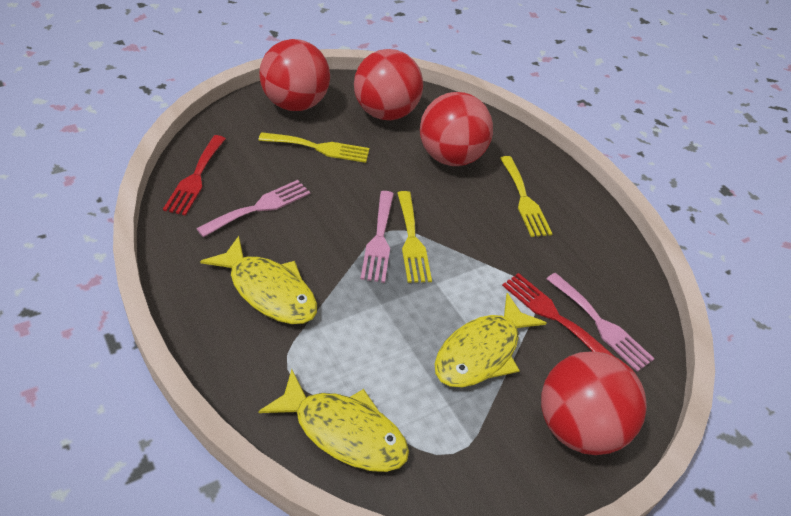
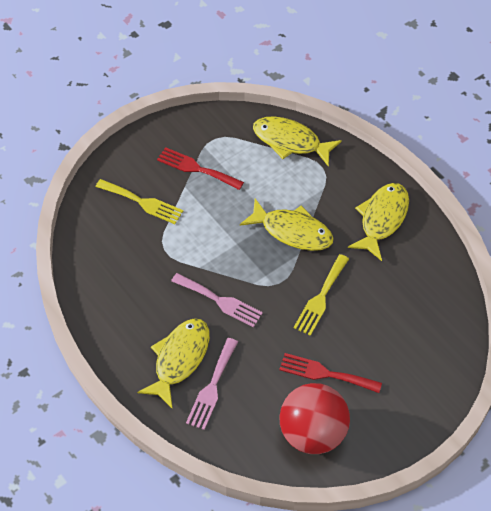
pink fork: 3 -> 2
red ball: 4 -> 1
yellow fish: 3 -> 4
yellow fork: 3 -> 2

